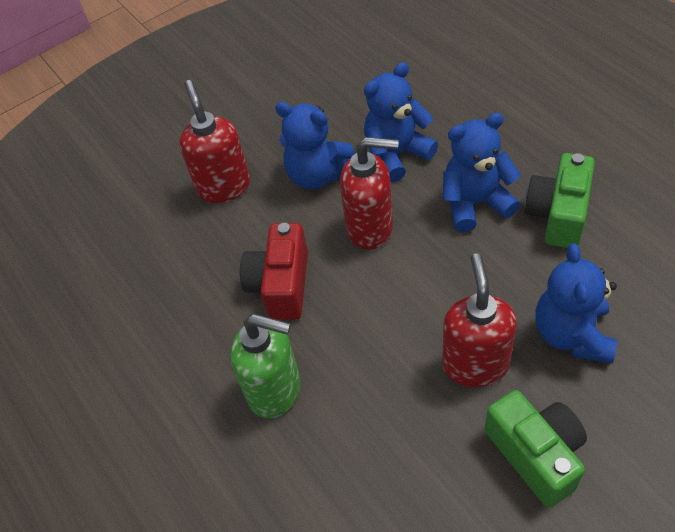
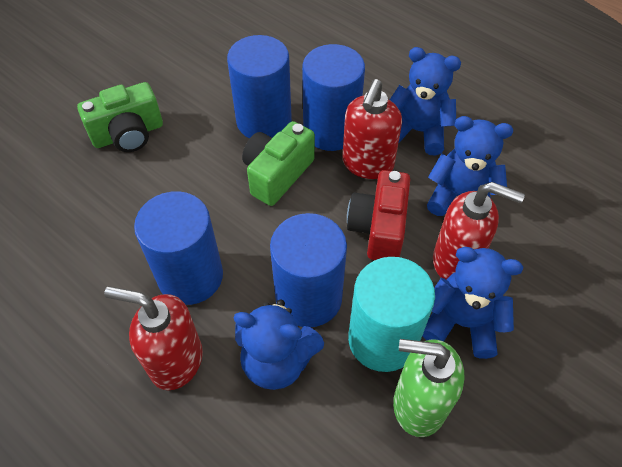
blue cylinder: 0 -> 4
turquoise cylinder: 0 -> 1

